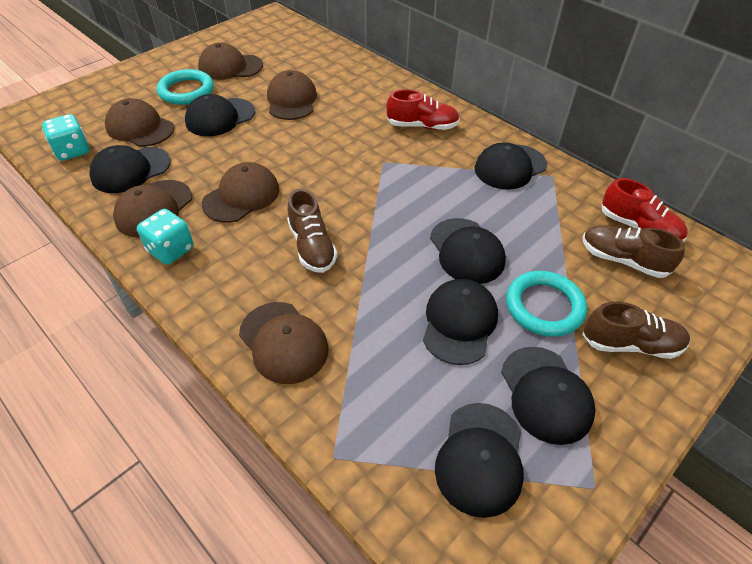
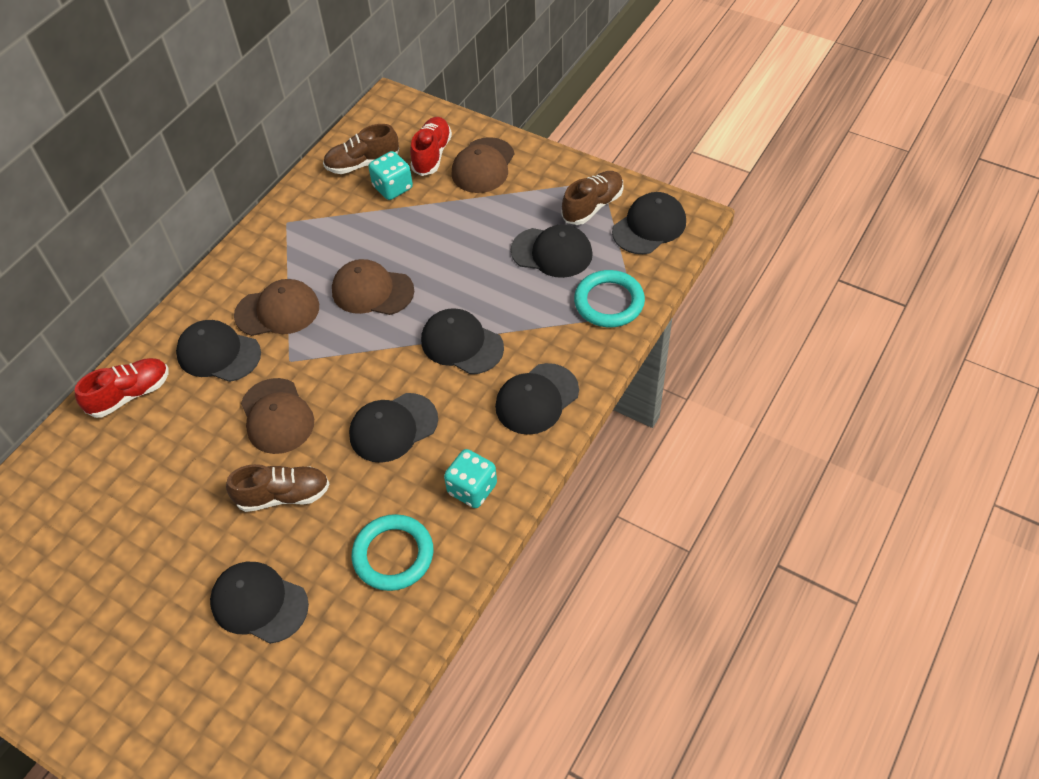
brown cap: 6 -> 4

